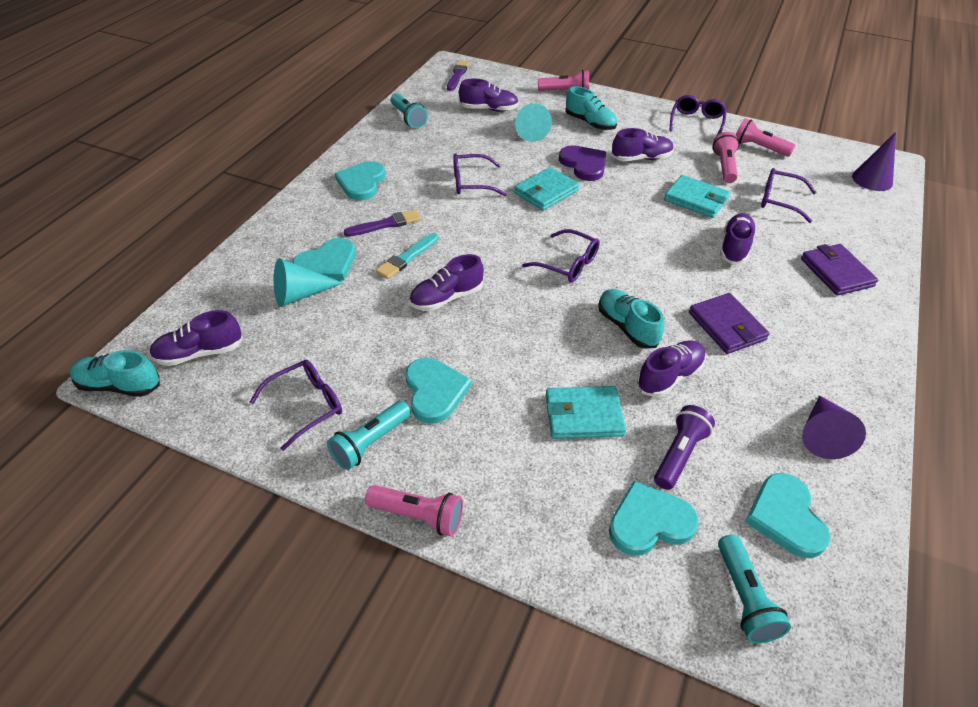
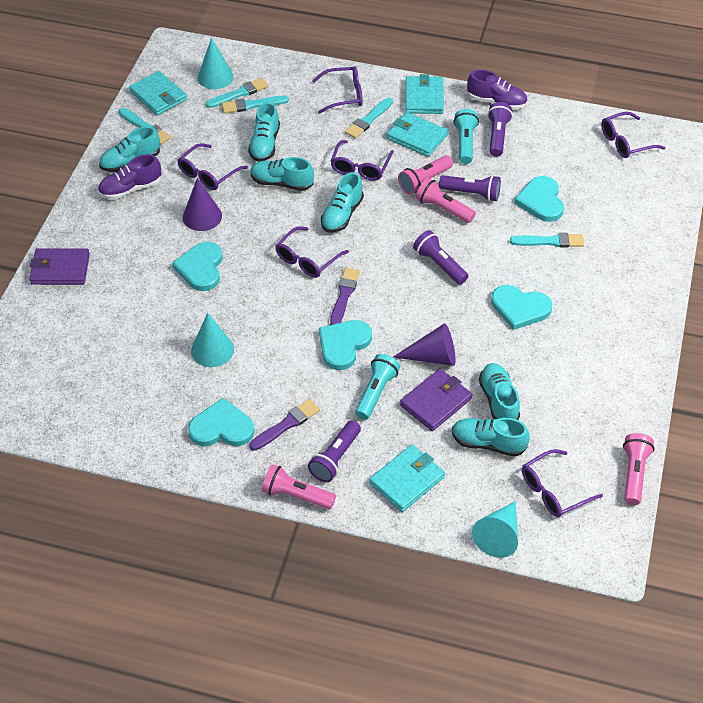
purple flashlight: 1 -> 4
purple glasses: 5 -> 6
purple heart: 1 -> 0
purple shoe: 6 -> 2
turquoise brush: 1 -> 5
turquoise cone: 2 -> 3
turquoise flashlight: 3 -> 2
turquoise shoe: 3 -> 6
turquoise wallet: 3 -> 4

